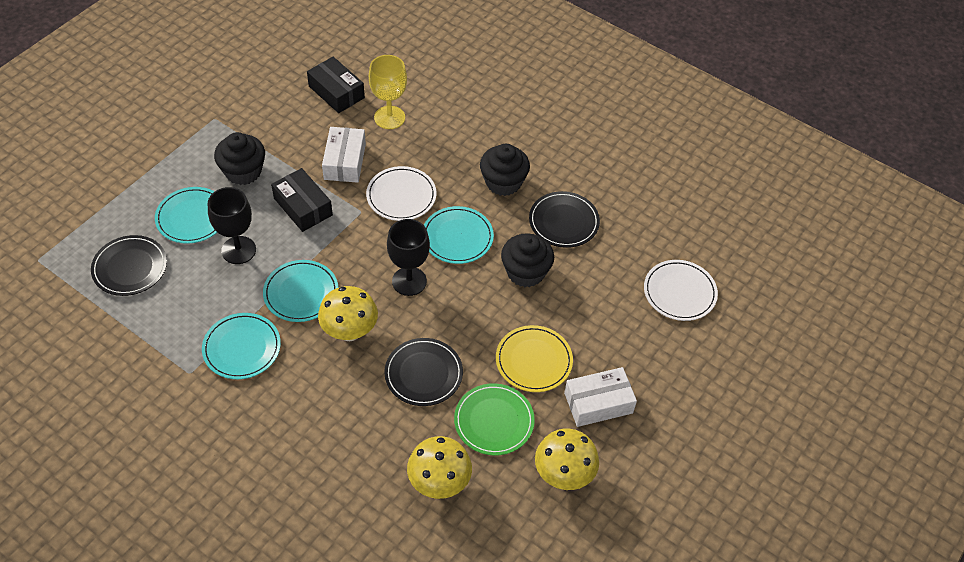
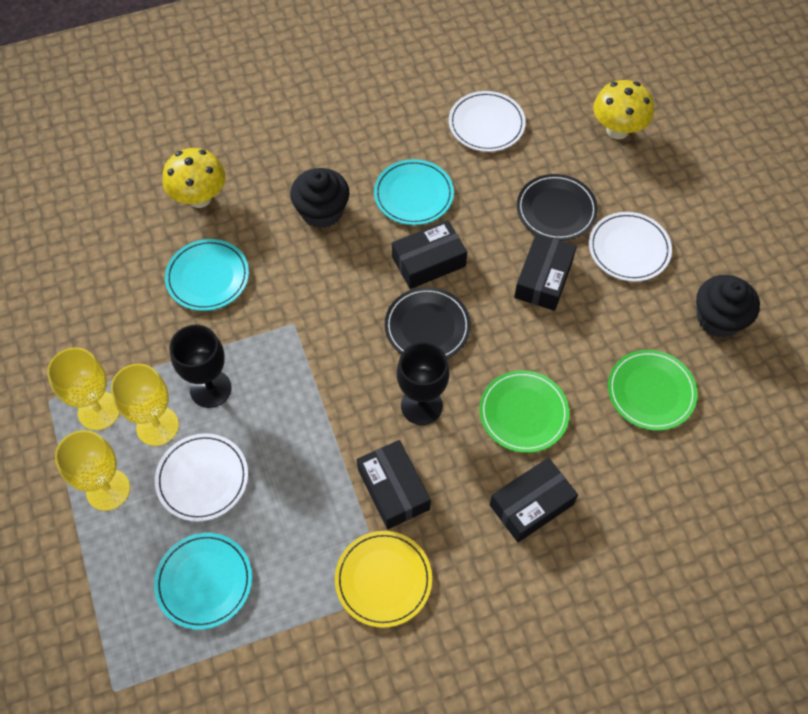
black box: 2 -> 4
black cupcake: 3 -> 2
black plate: 3 -> 2
green plate: 1 -> 2
turquoise plate: 4 -> 3
white box: 2 -> 0
white plate: 2 -> 3
yellow goblet: 1 -> 3
yellow mushroom: 3 -> 2

